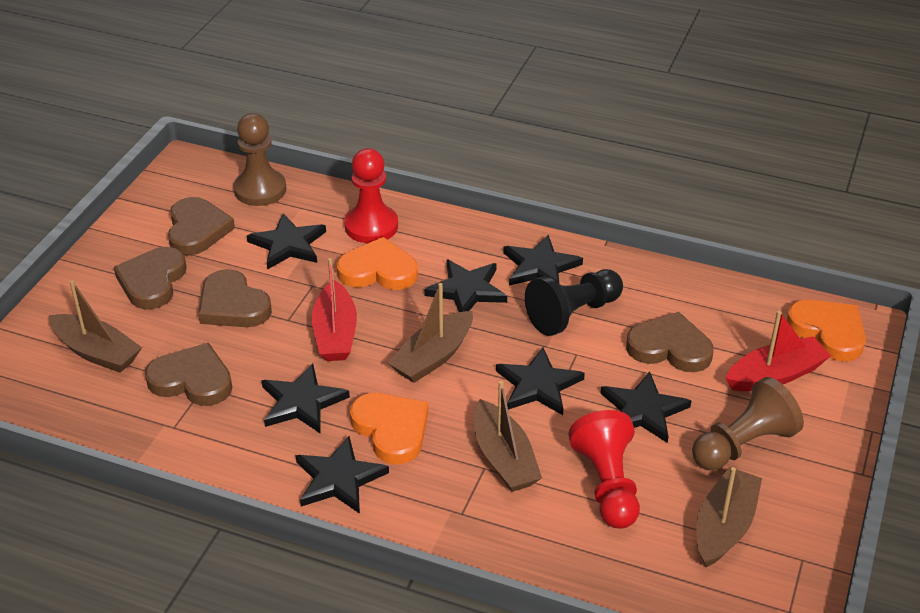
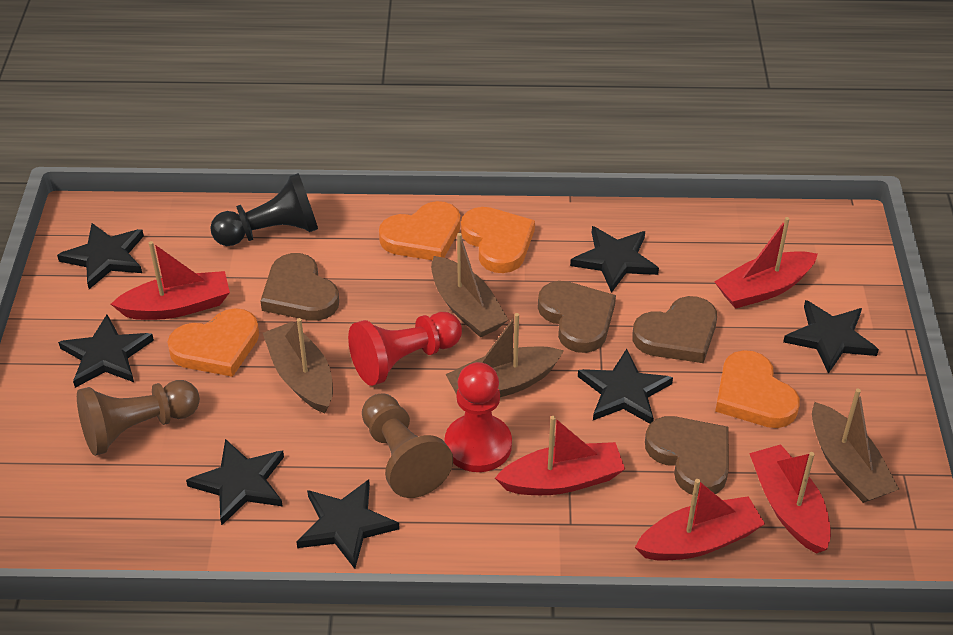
brown heart: 5 -> 4
orange heart: 3 -> 4
red boat: 2 -> 5

